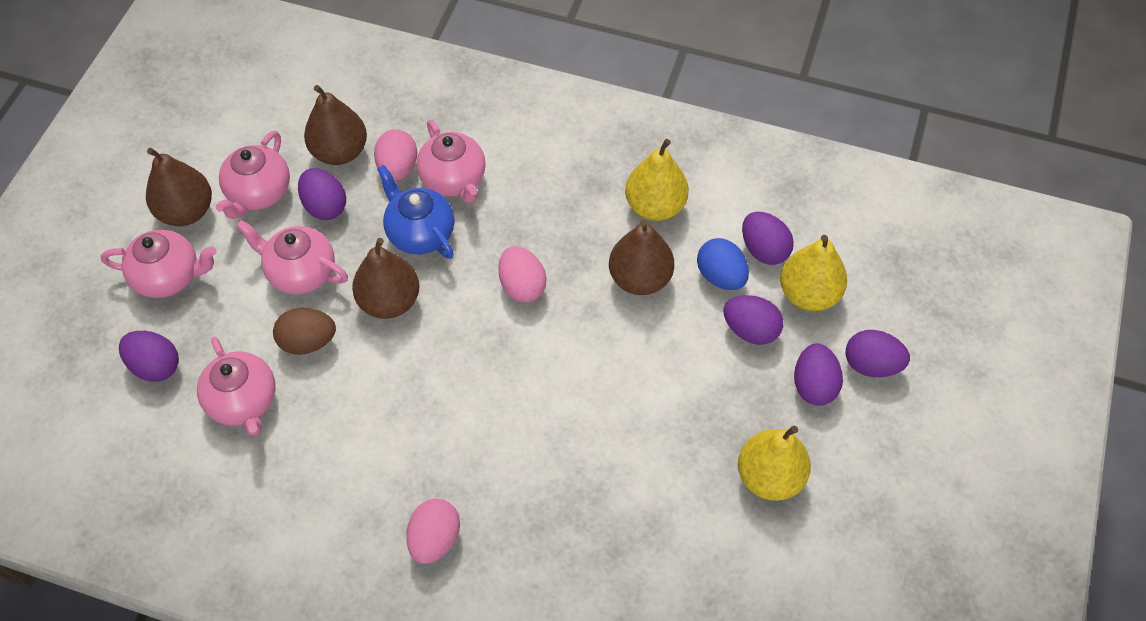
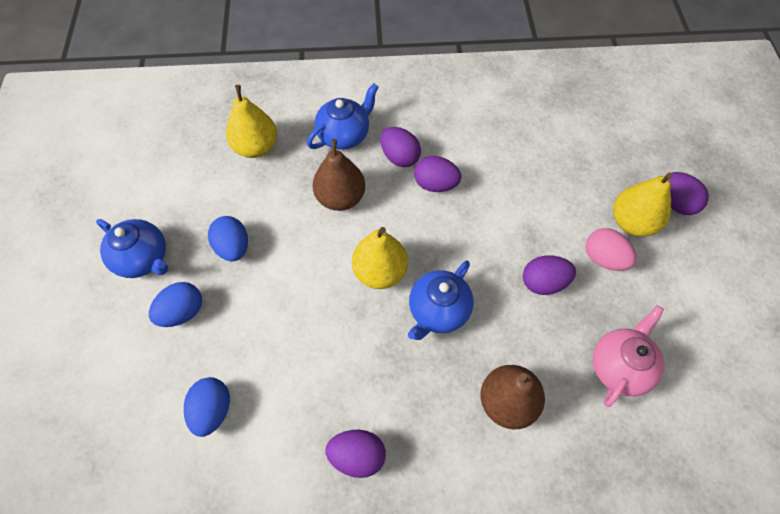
blue egg: 1 -> 3
blue teapot: 1 -> 3
brown egg: 1 -> 0
brown pear: 4 -> 2
pink egg: 3 -> 1
pink teapot: 5 -> 1
purple egg: 6 -> 5

